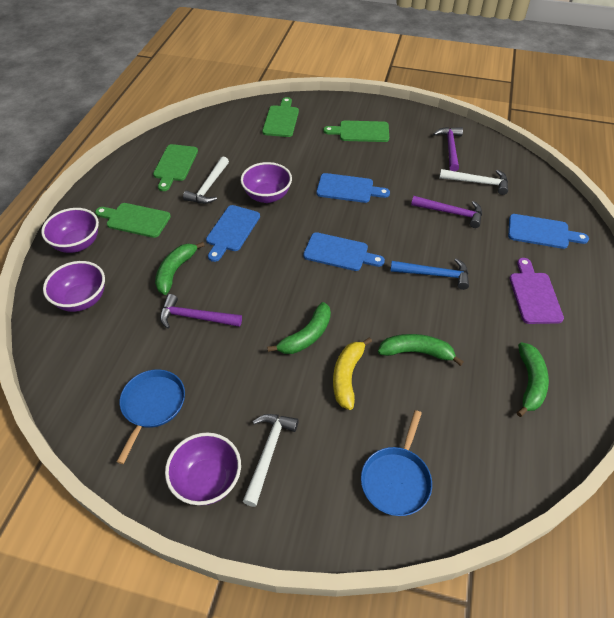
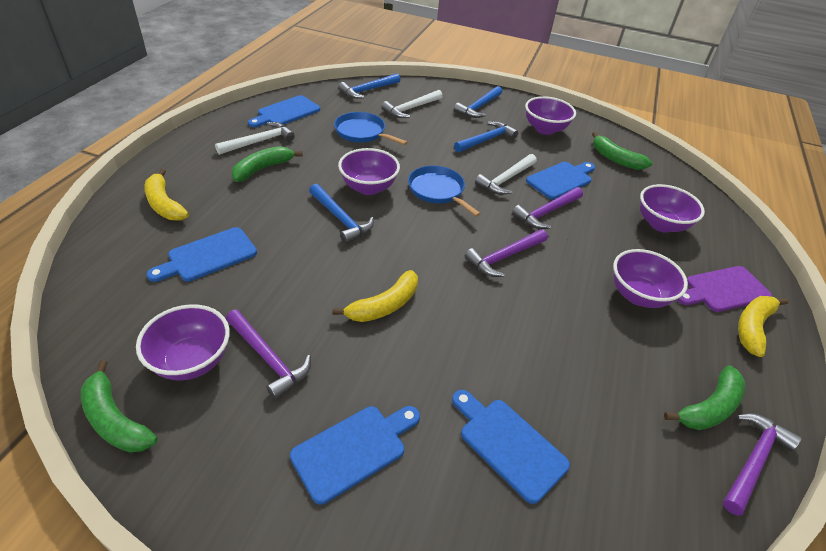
blue cutting board: 4 -> 5
blue hammer: 1 -> 4
green cutting board: 4 -> 0
purple bowl: 4 -> 5
purple hammer: 3 -> 4
yellow banana: 1 -> 3

